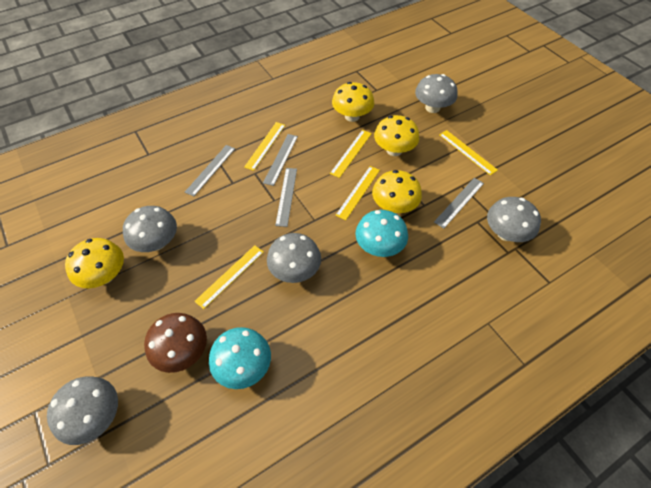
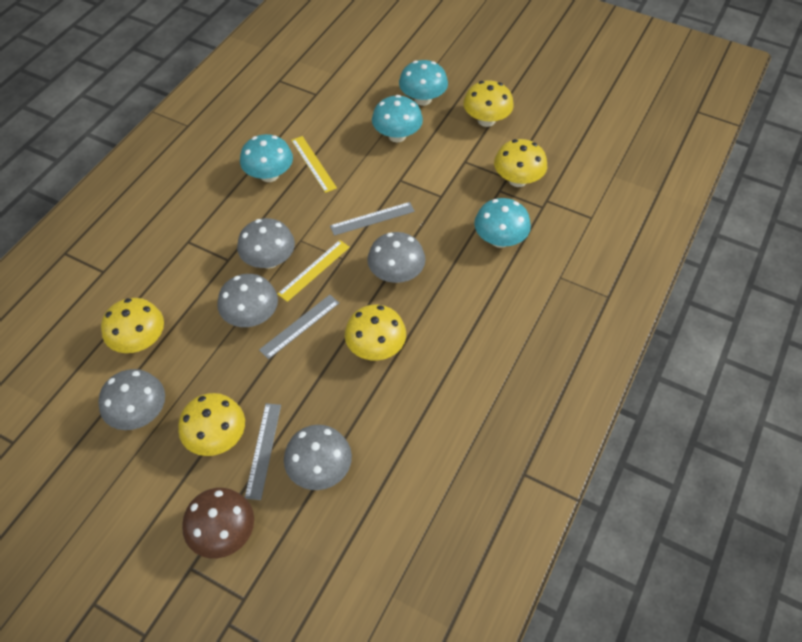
grey ruler: 4 -> 3
turquoise mushroom: 2 -> 4
yellow mushroom: 4 -> 5
yellow ruler: 5 -> 2

